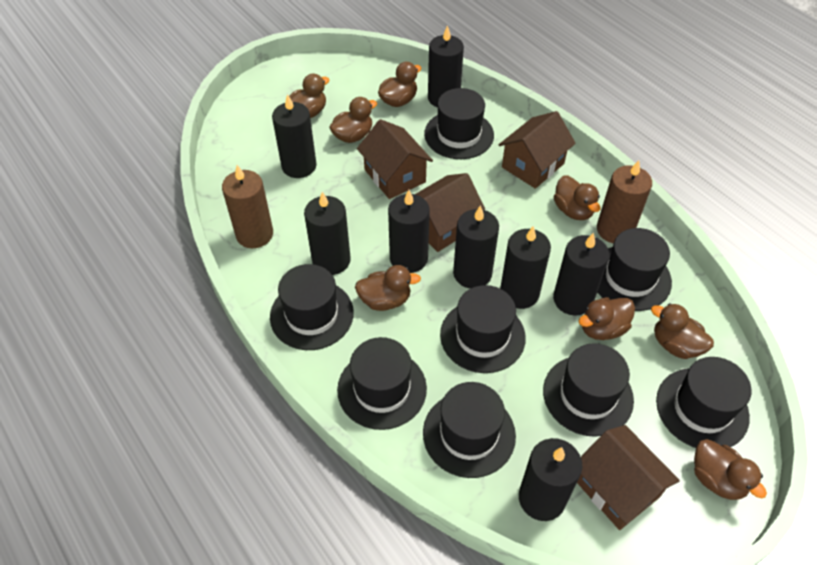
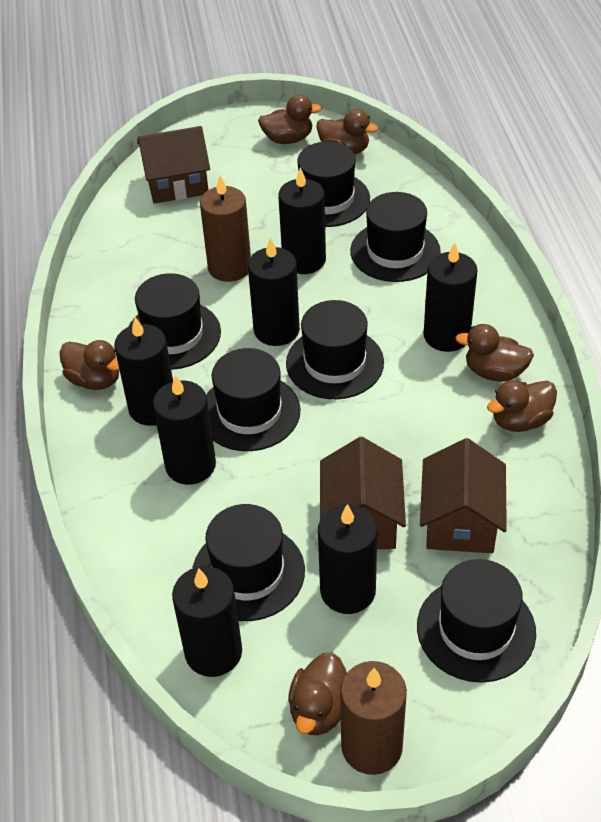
black candle: 8 -> 7
black hat: 8 -> 7
brown duck: 8 -> 6
brown house: 4 -> 3

